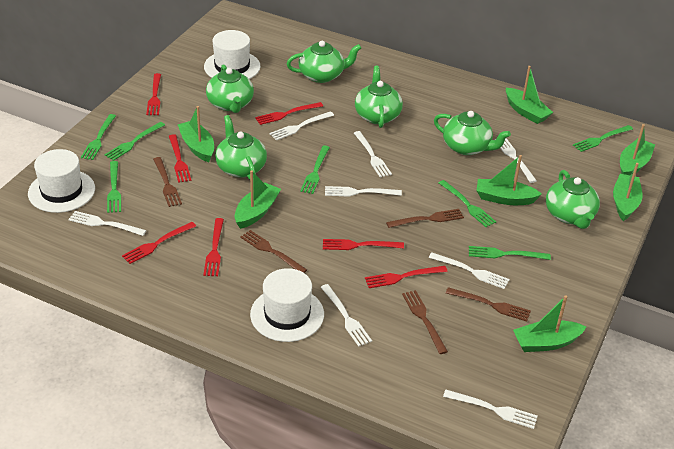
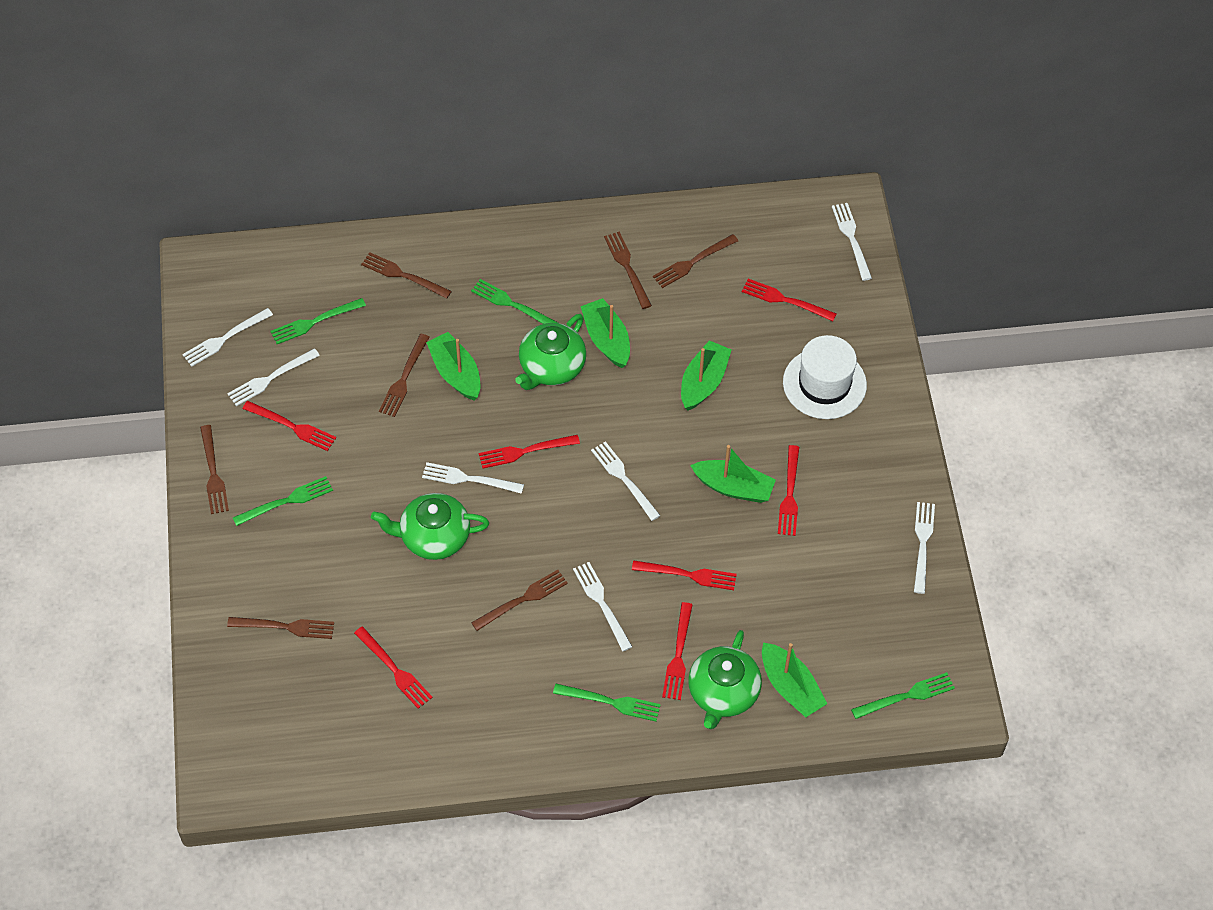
brown fork: 5 -> 7
green boat: 7 -> 5
green fork: 7 -> 5
green teapot: 6 -> 3
white fork: 8 -> 7
white hat: 3 -> 1

